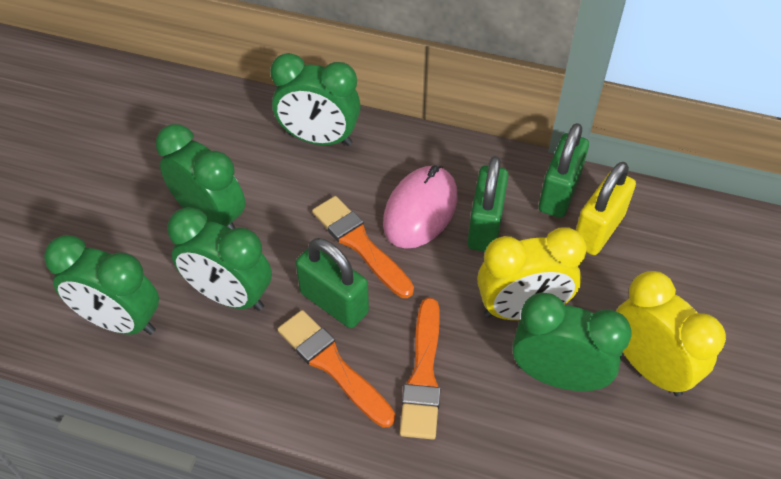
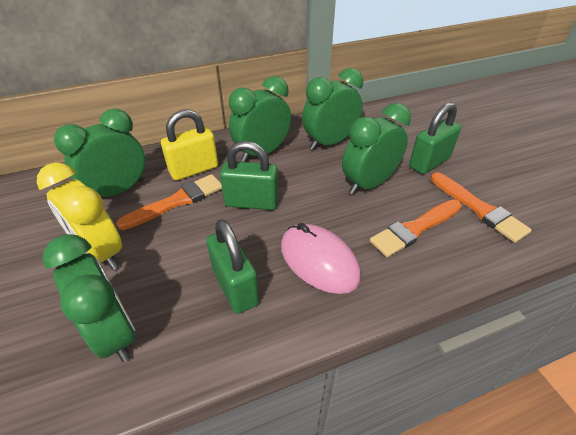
yellow clock: 2 -> 1

